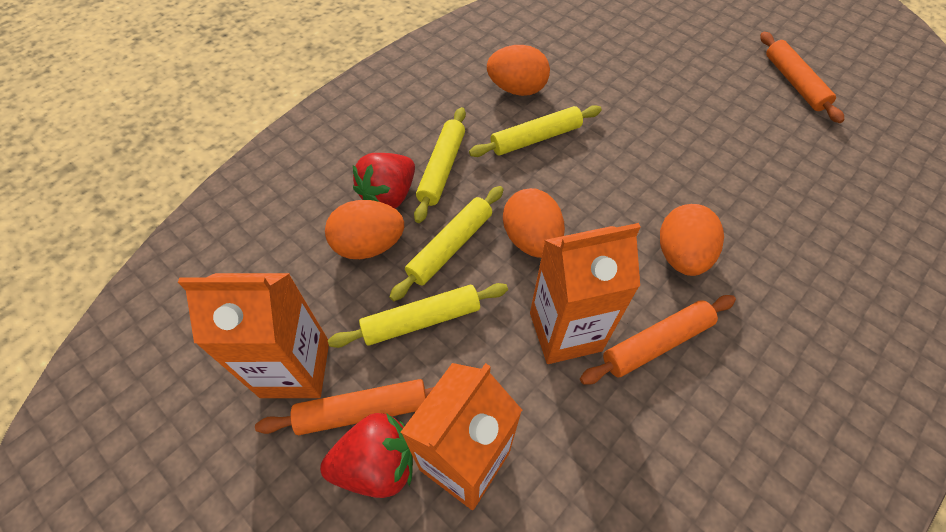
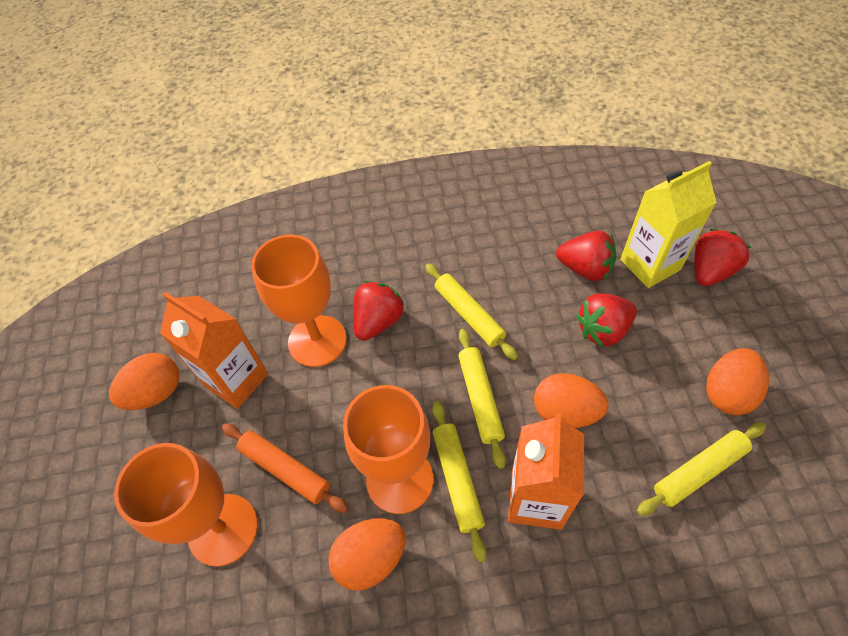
orange carton: 3 -> 2
orange goblet: 0 -> 3
orange rolling pin: 3 -> 1
red strawberry: 2 -> 4
yellow carton: 0 -> 1

